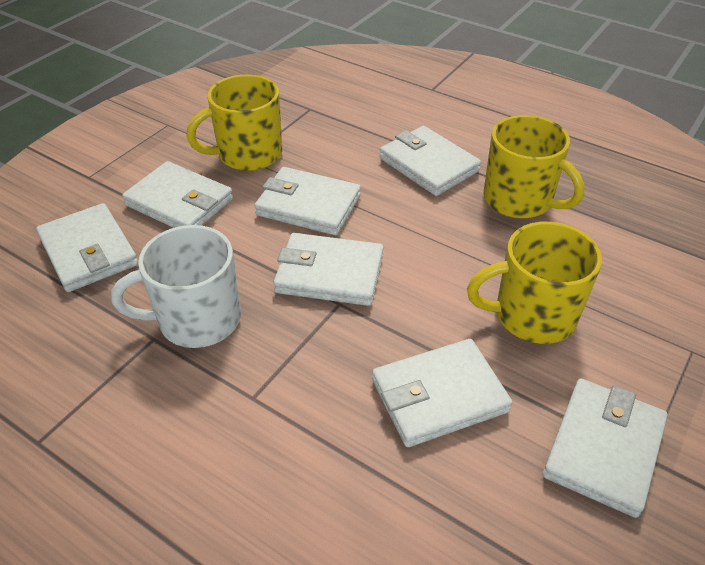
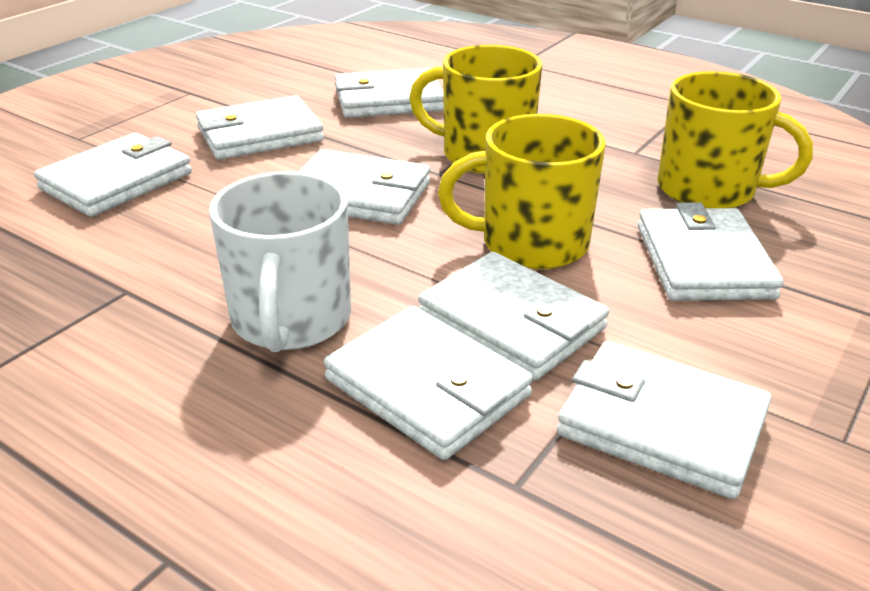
white wallet: 7 -> 8

